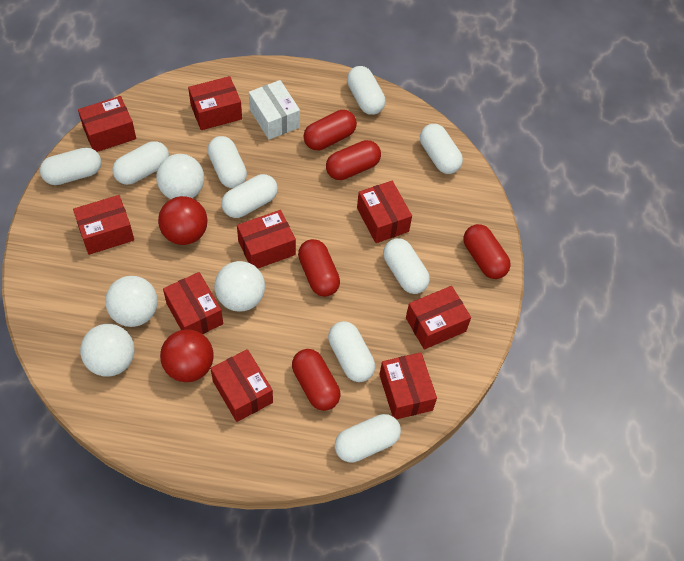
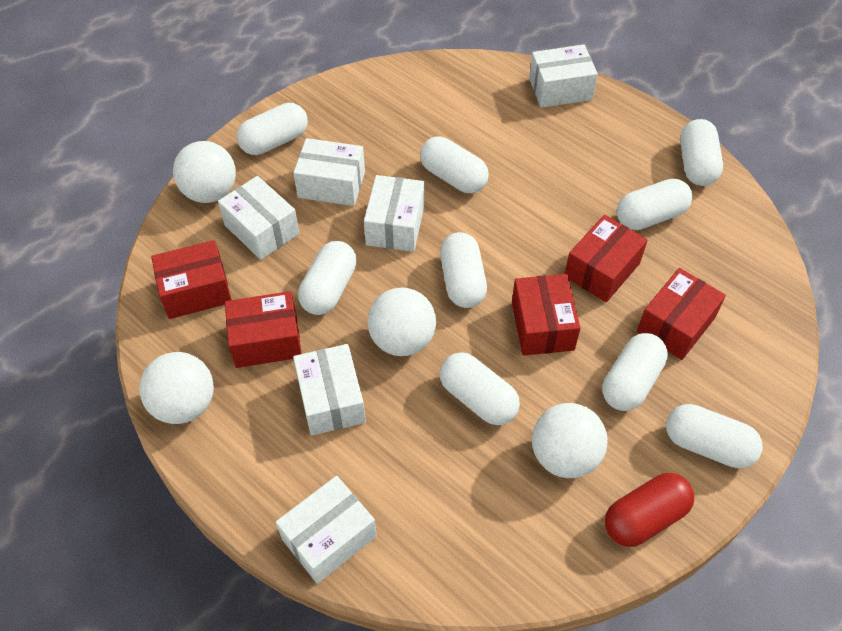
red ball: 2 -> 0
red box: 9 -> 5
red capsule: 5 -> 1
white box: 1 -> 6

